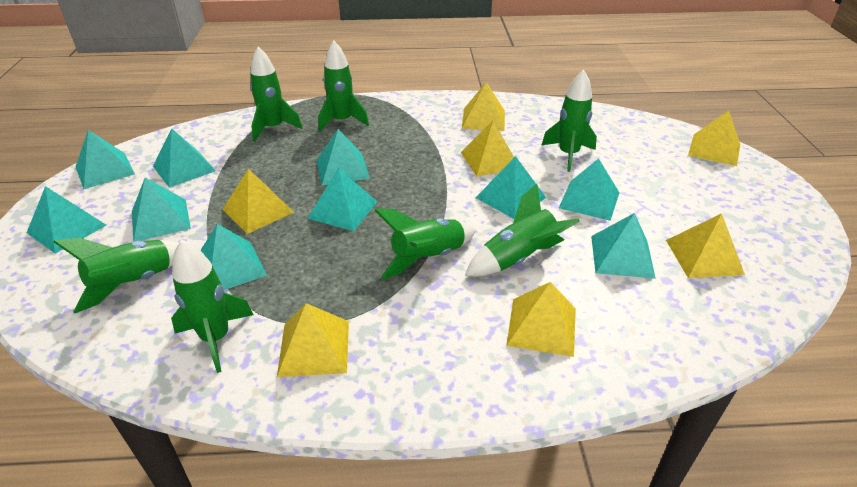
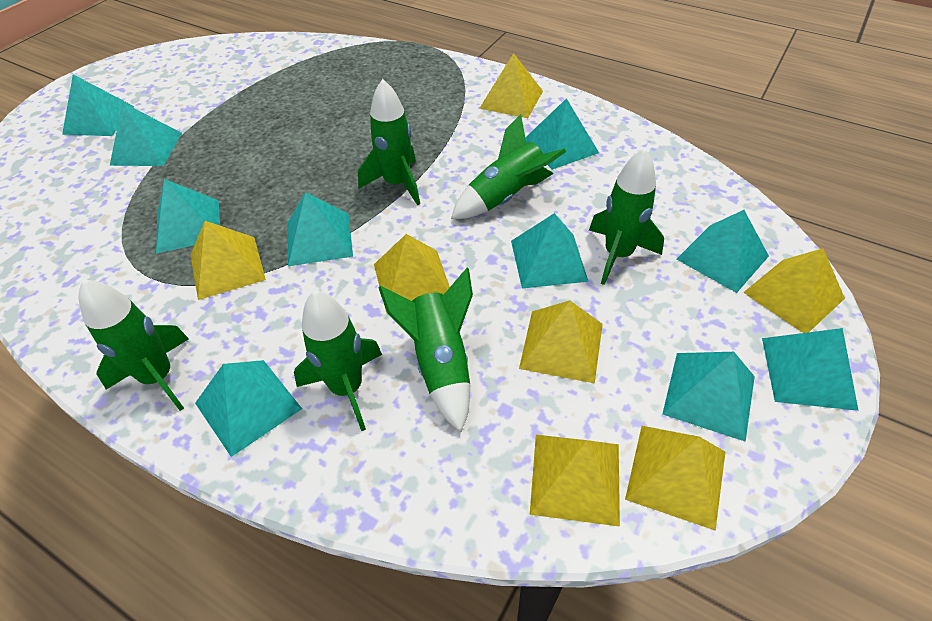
green rocket: 7 -> 6

